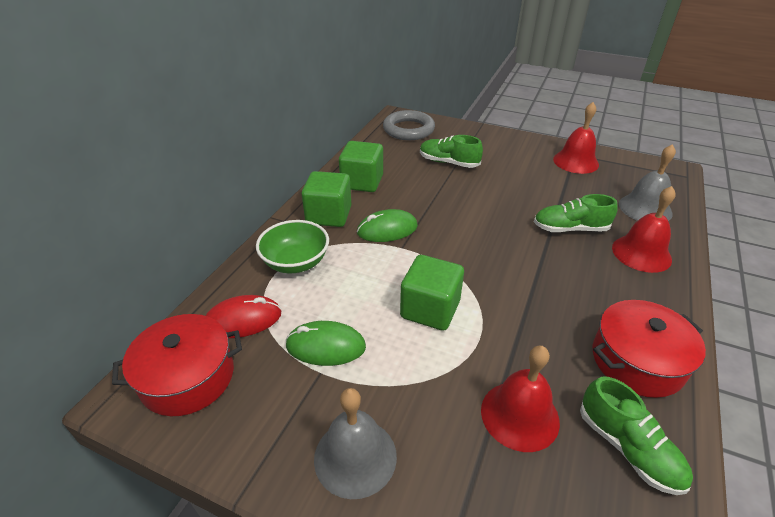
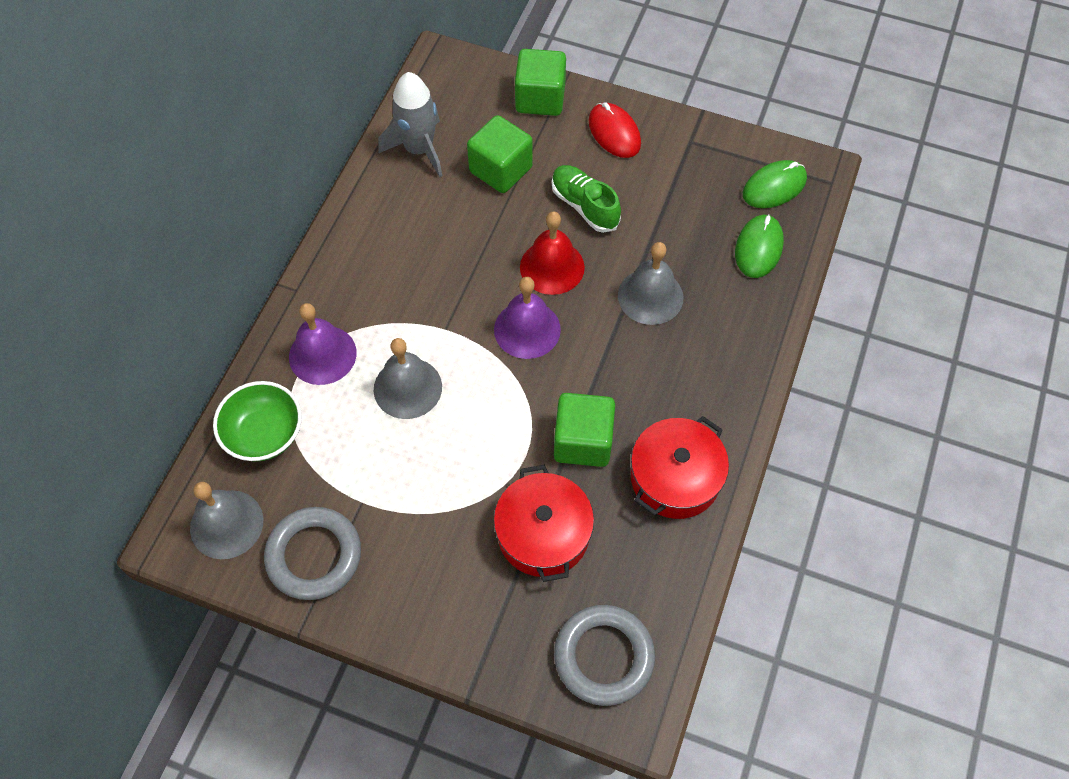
green shoe: 3 -> 1
grey bell: 2 -> 3
grey ring: 1 -> 2
grey rocket: 0 -> 1
purple bell: 0 -> 2
red bell: 3 -> 1

